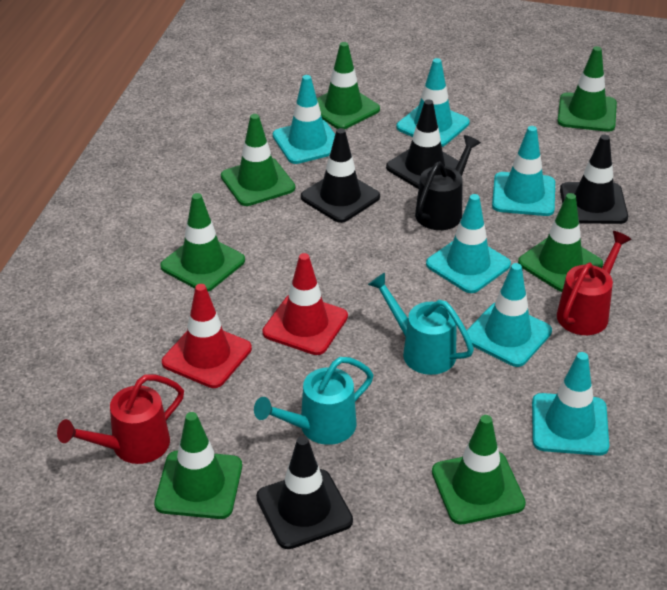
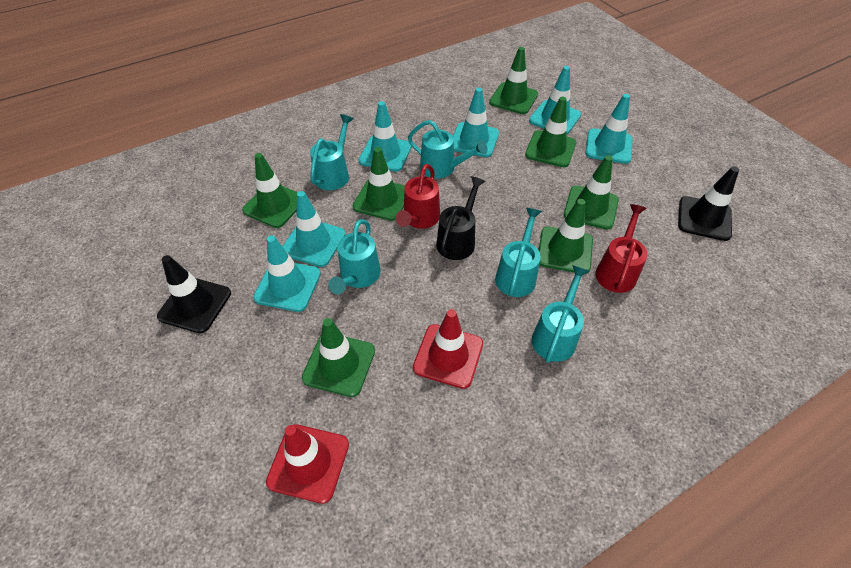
black traffic cone: 4 -> 2
turquoise watering can: 2 -> 5

